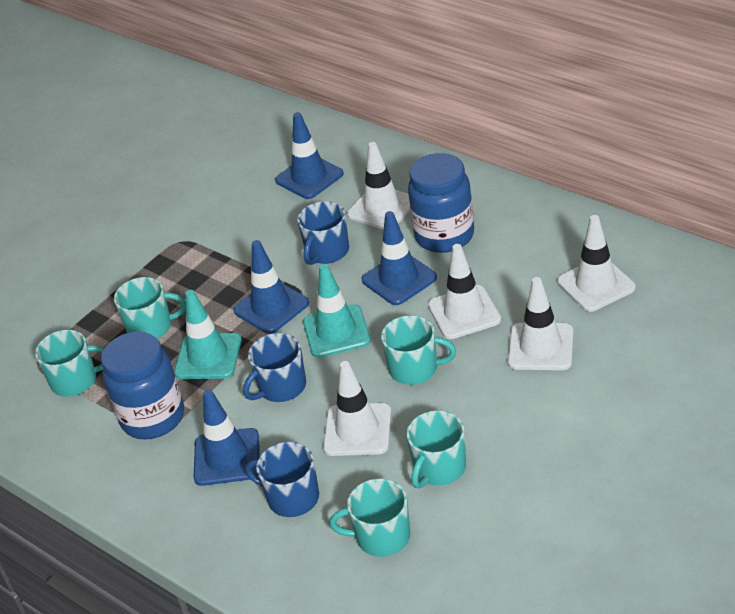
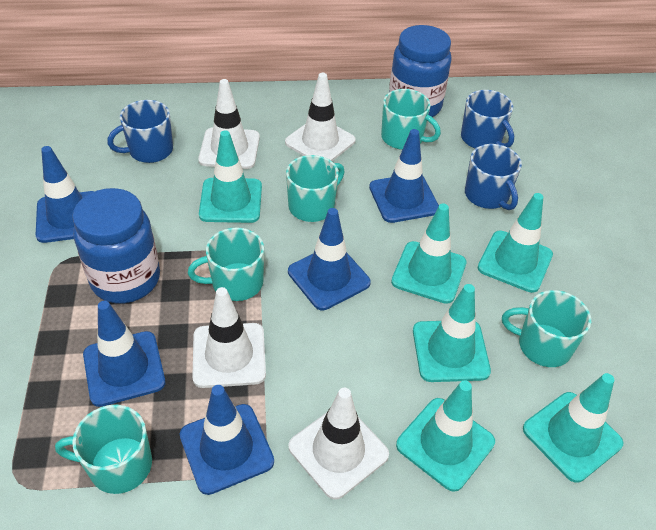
blue traffic cone: 4 -> 5
turquoise traffic cone: 2 -> 6
white traffic cone: 5 -> 4

